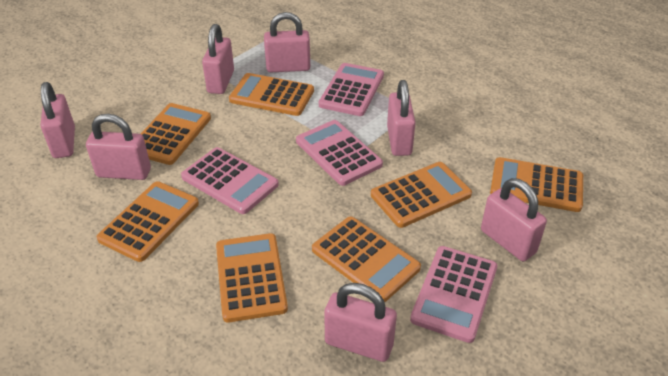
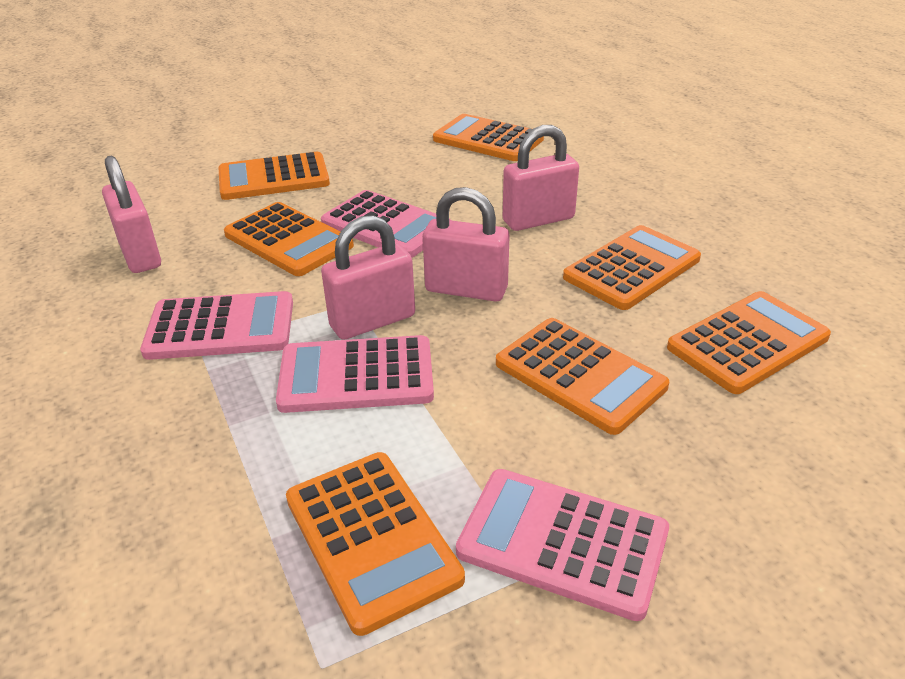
pink padlock: 7 -> 4

